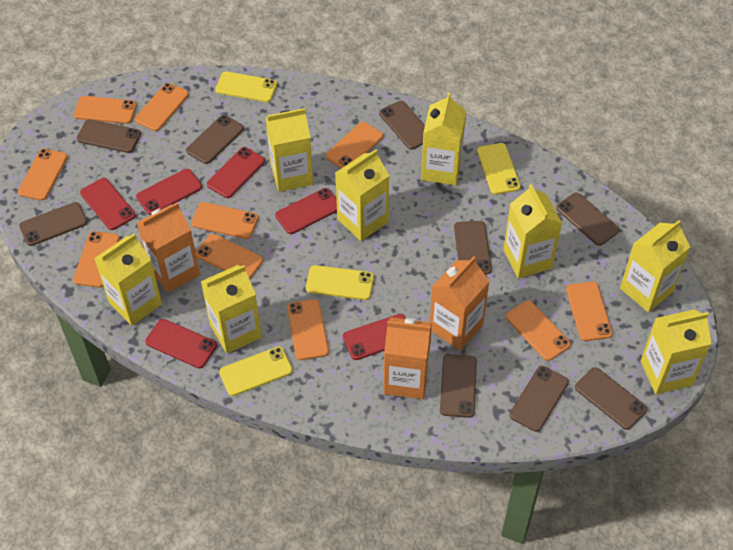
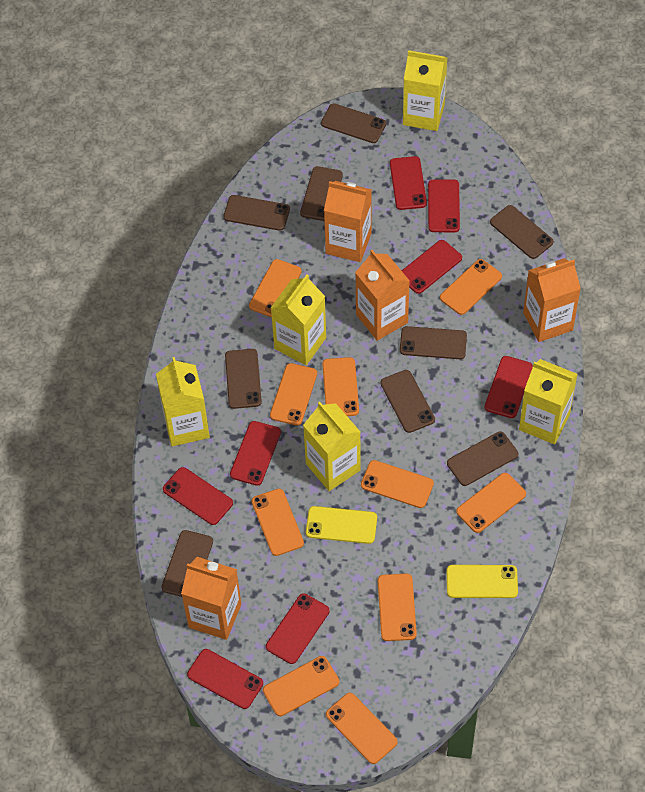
orange carton: 3 -> 4
red phone: 6 -> 8
yellow carton: 8 -> 5
yellow phone: 4 -> 2

